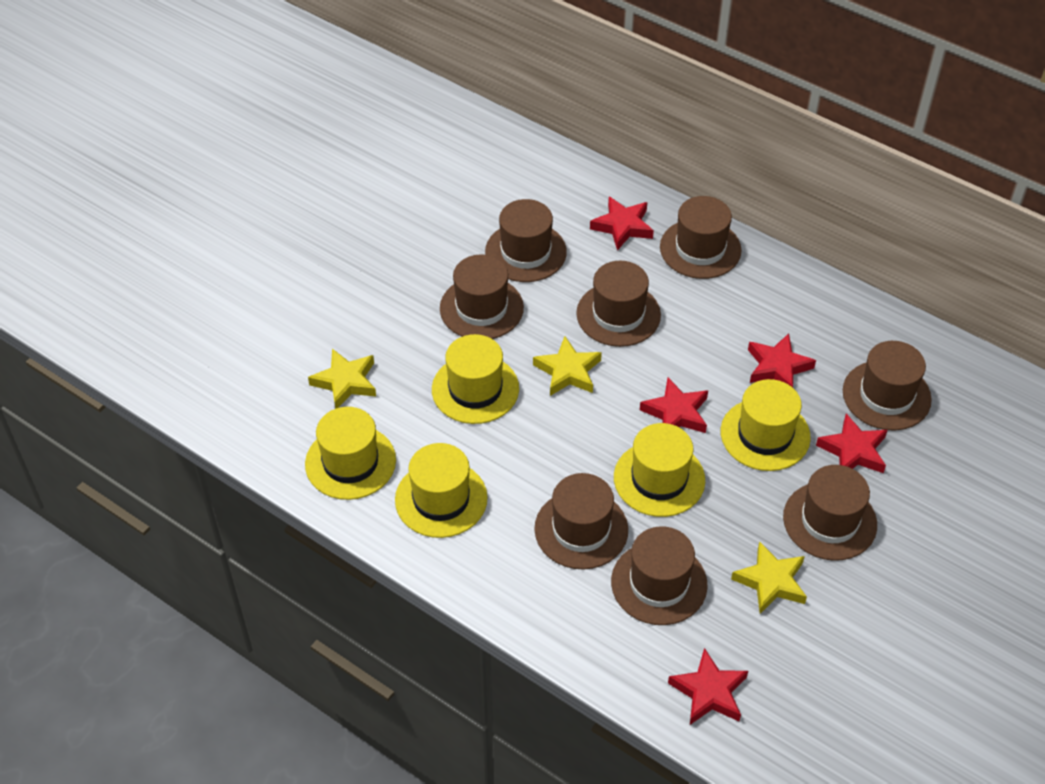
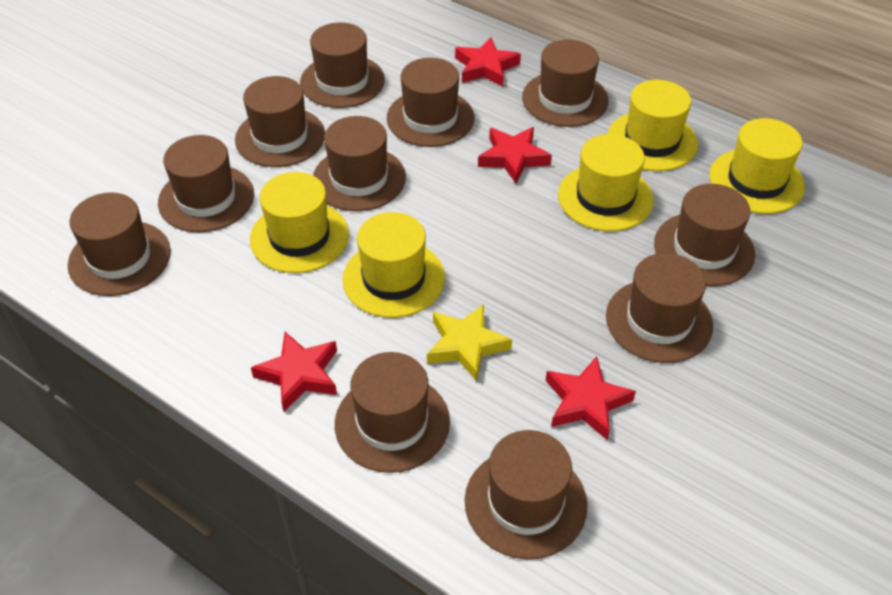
brown hat: 8 -> 11
red star: 5 -> 4
yellow star: 3 -> 1

